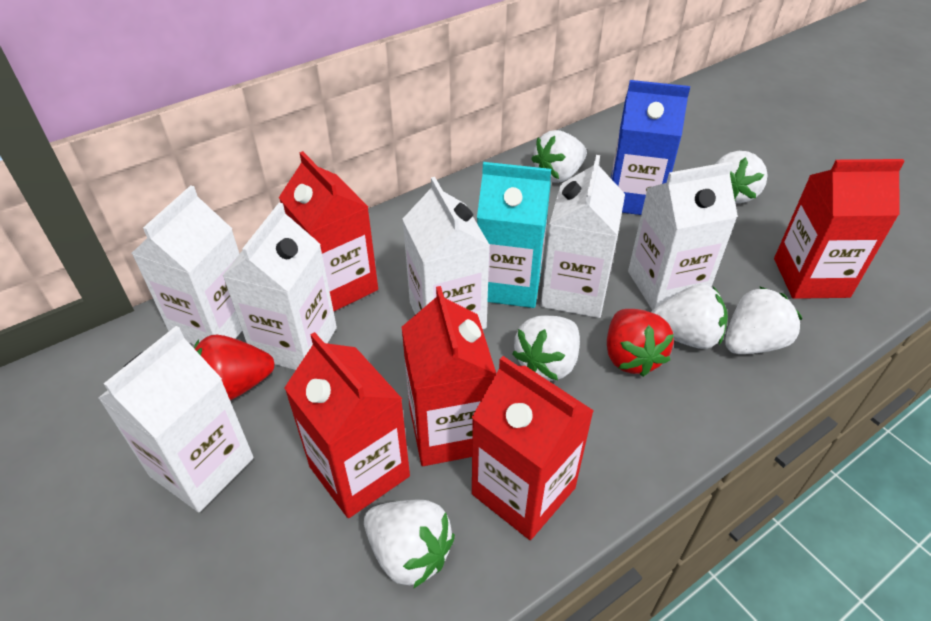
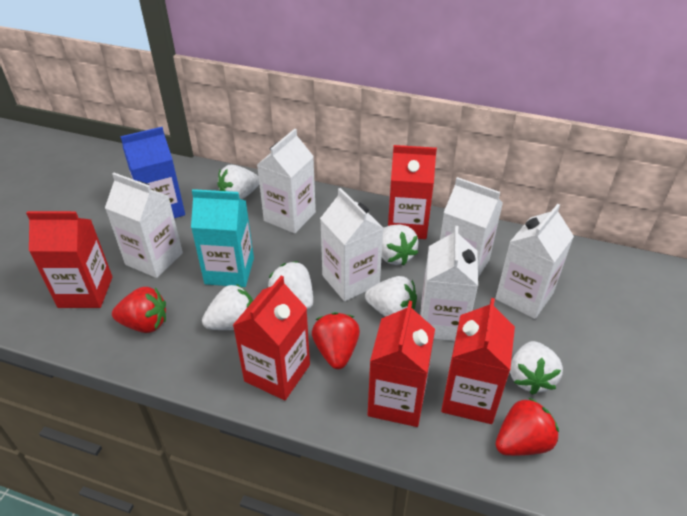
red strawberry: 2 -> 3

